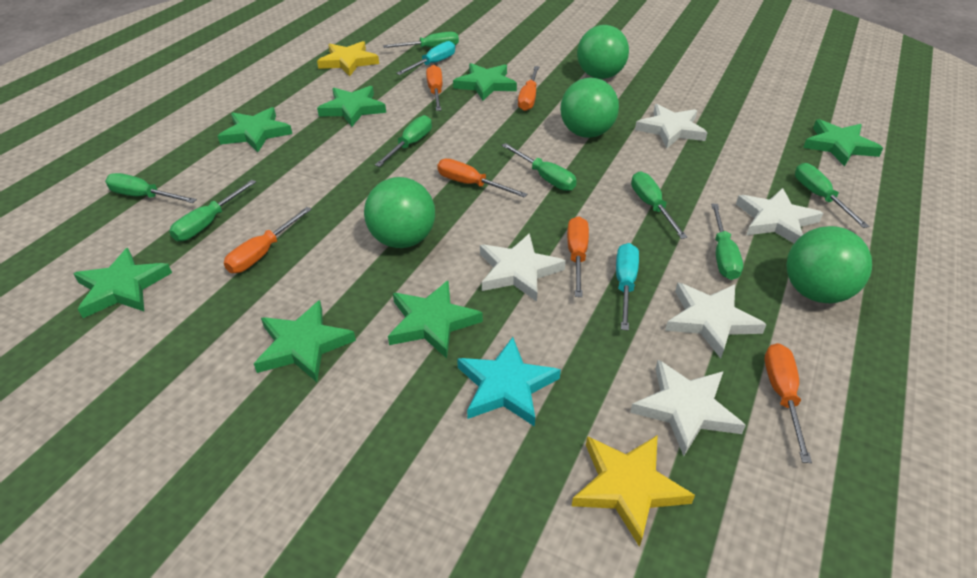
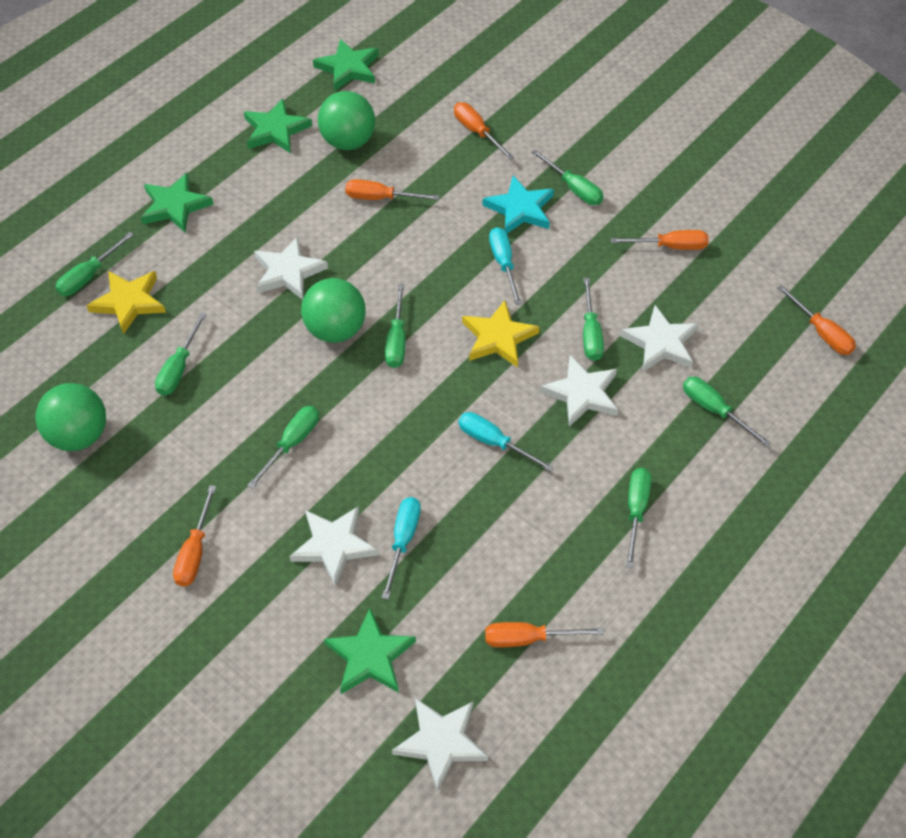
green ball: 4 -> 3
green star: 7 -> 4
turquoise screwdriver: 2 -> 3

